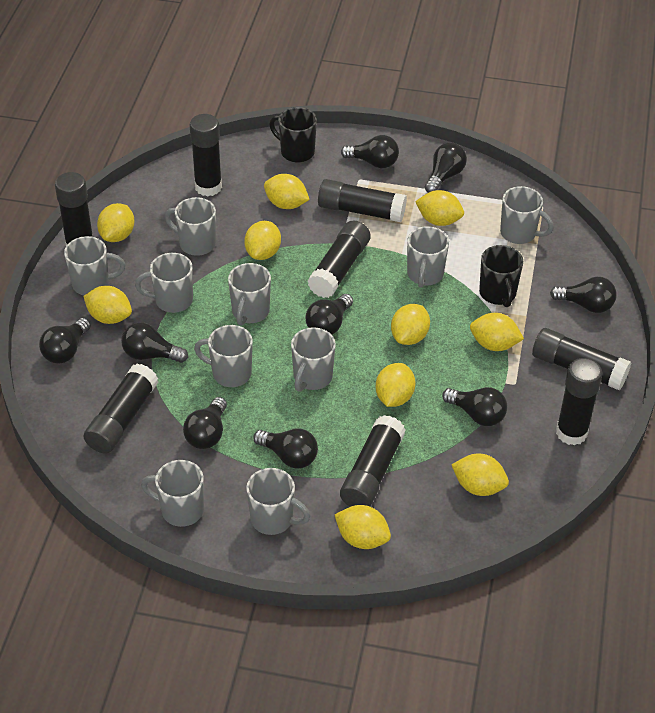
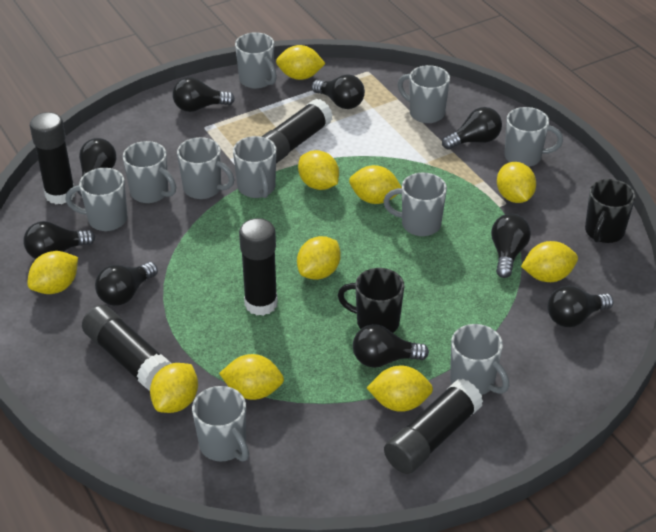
black glue stick: 8 -> 5

